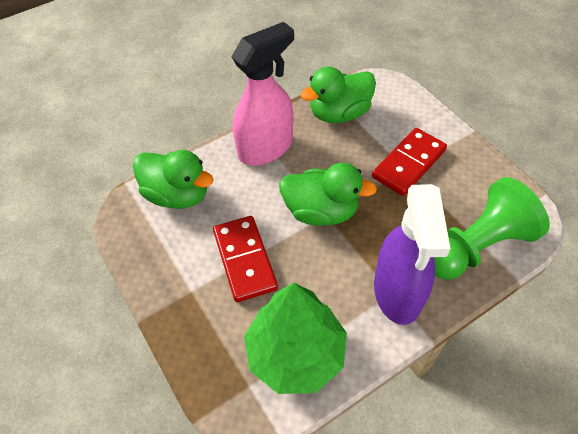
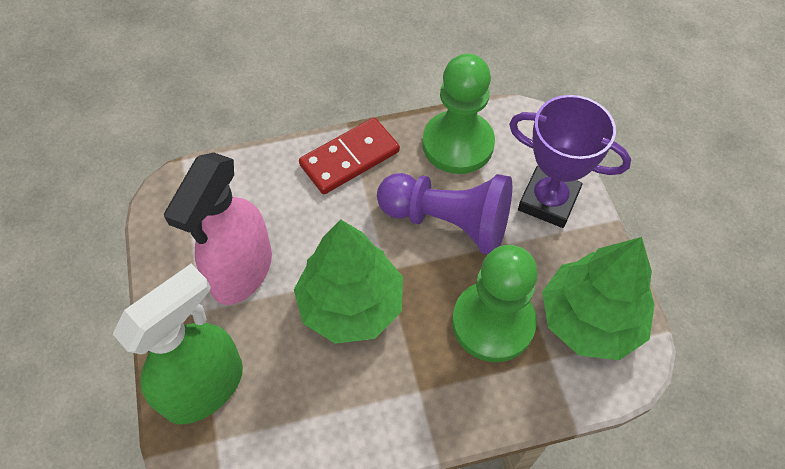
green duck: 3 -> 0
green pawn: 1 -> 2
green spray bottle: 0 -> 1
green tree: 1 -> 2
purple pawn: 0 -> 1
purple spray bottle: 1 -> 0
purple trophy: 0 -> 1
red domino: 2 -> 1

